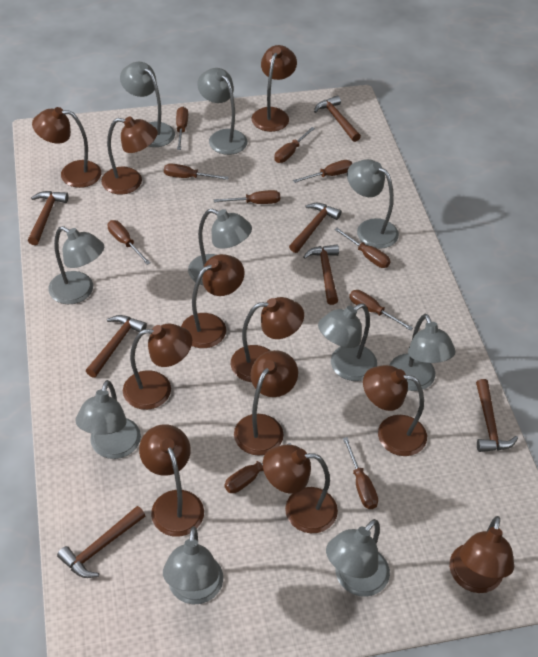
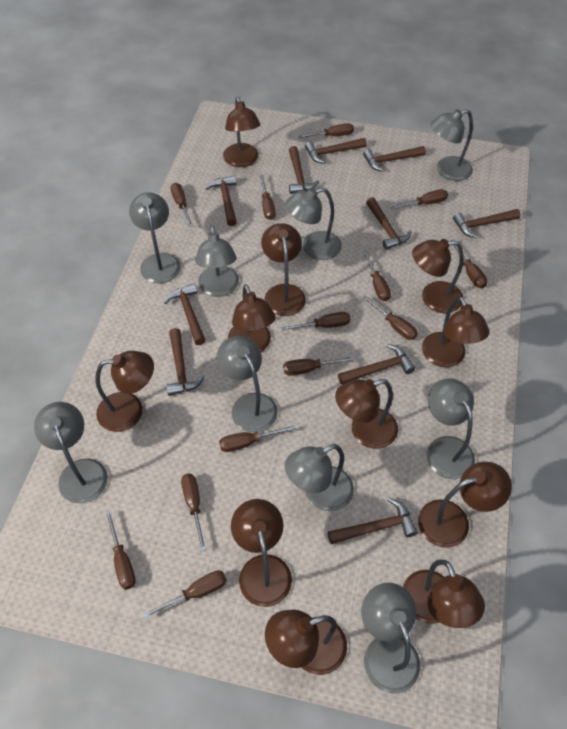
brown hammer: 7 -> 10
brown screwdriver: 10 -> 13
grey lamp: 10 -> 9

